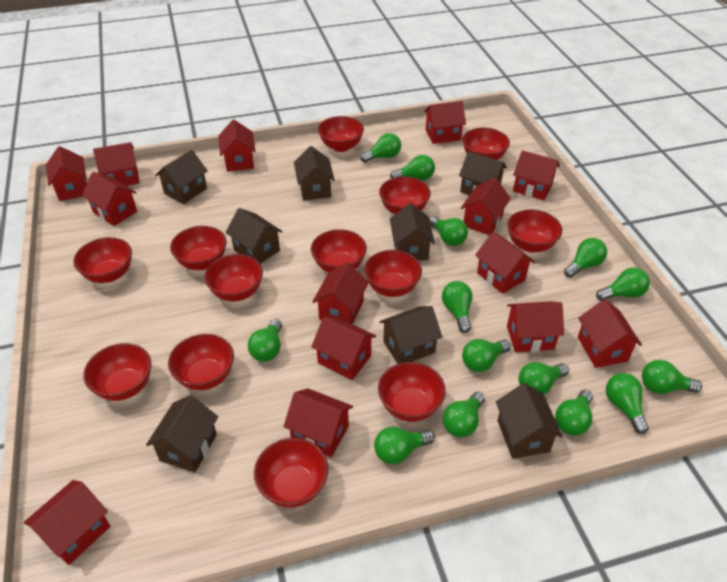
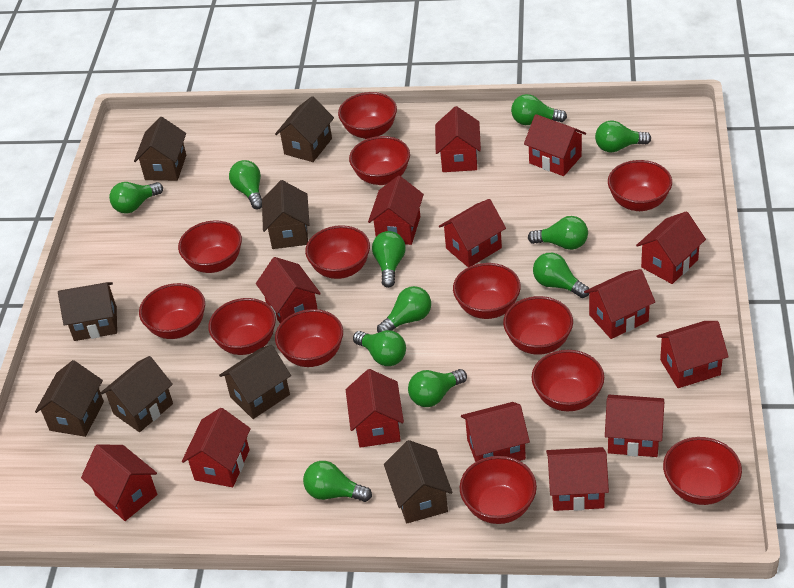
green light bulb: 14 -> 11

